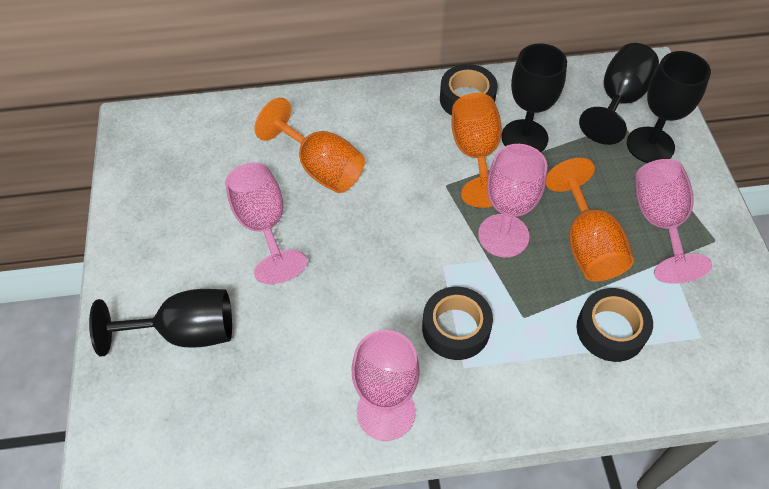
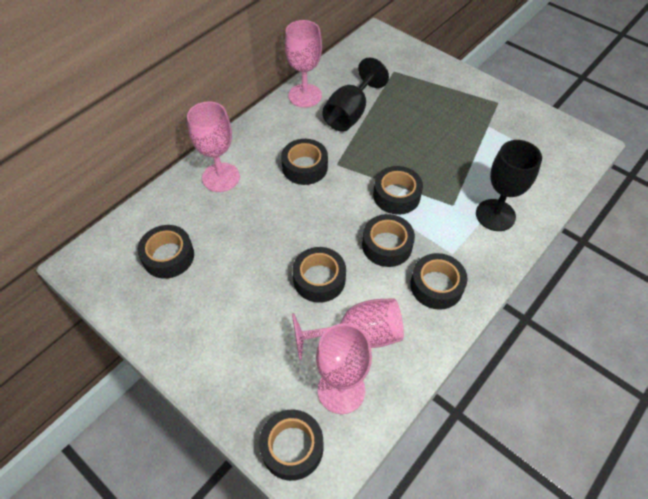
black goblet: 4 -> 2
black tape: 3 -> 7
orange goblet: 3 -> 0

